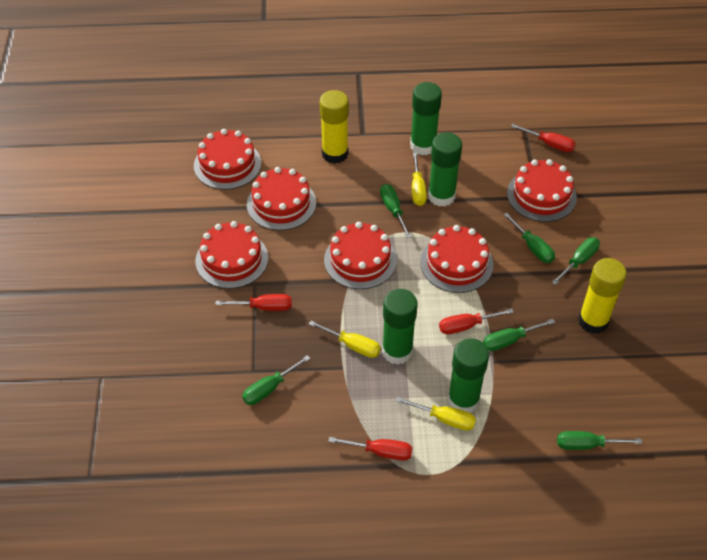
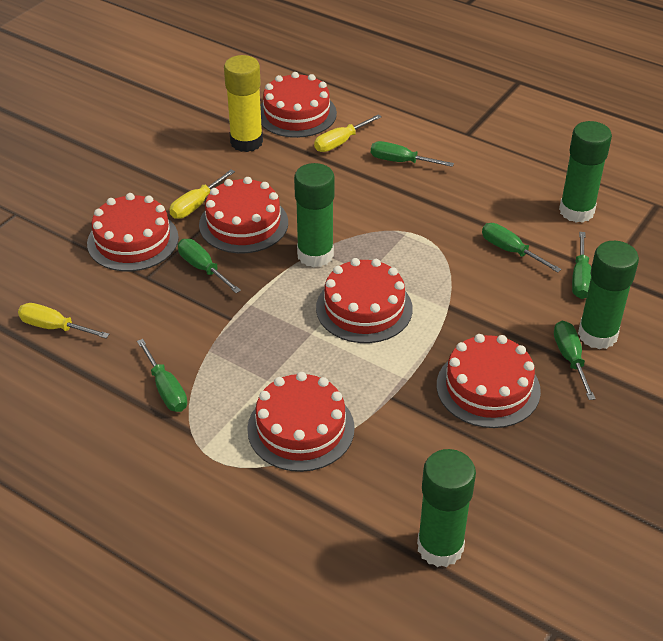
red screwdriver: 4 -> 0
yellow glue stick: 2 -> 1

